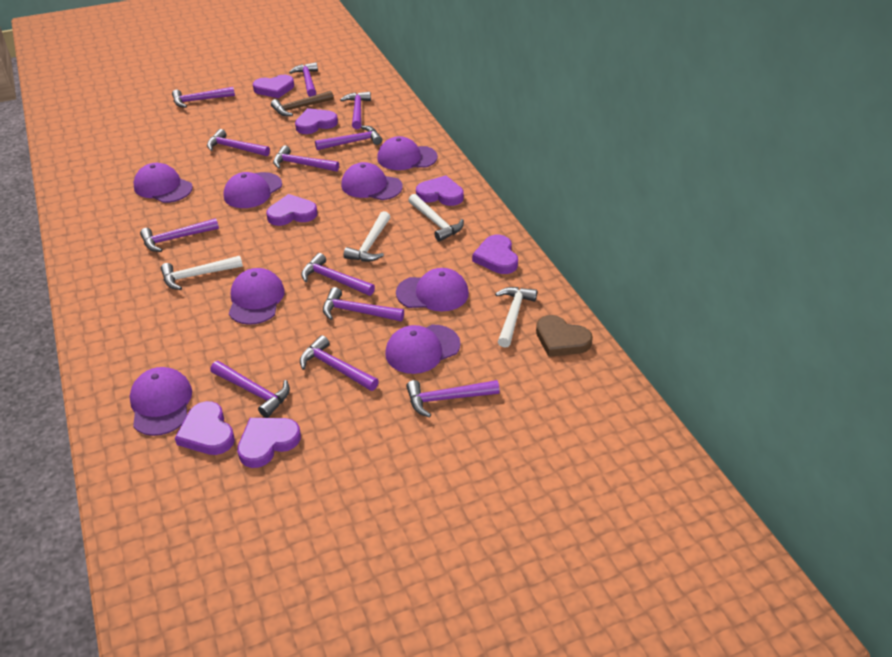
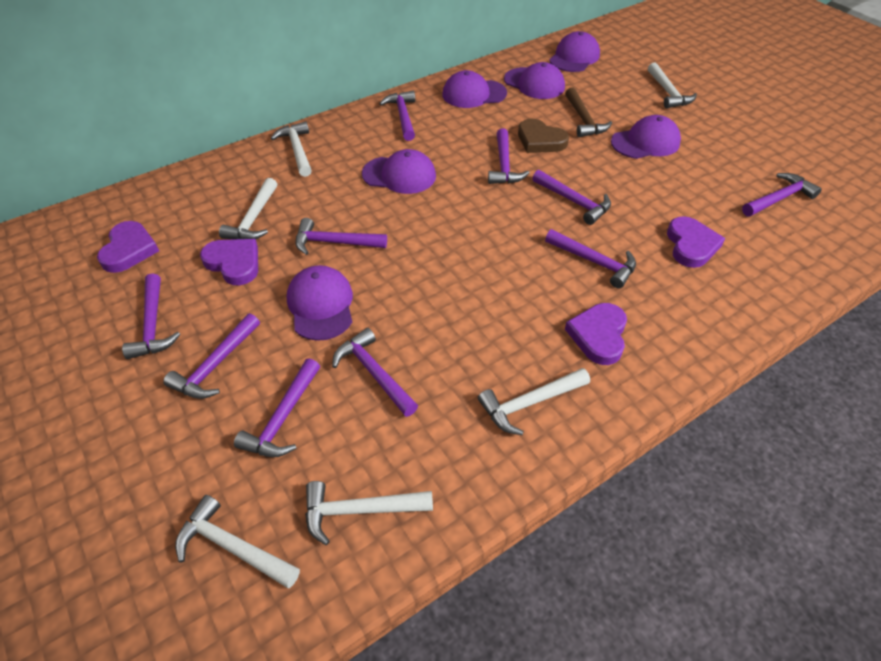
purple cap: 8 -> 6
purple hammer: 12 -> 10
purple heart: 7 -> 4
white hammer: 4 -> 6

